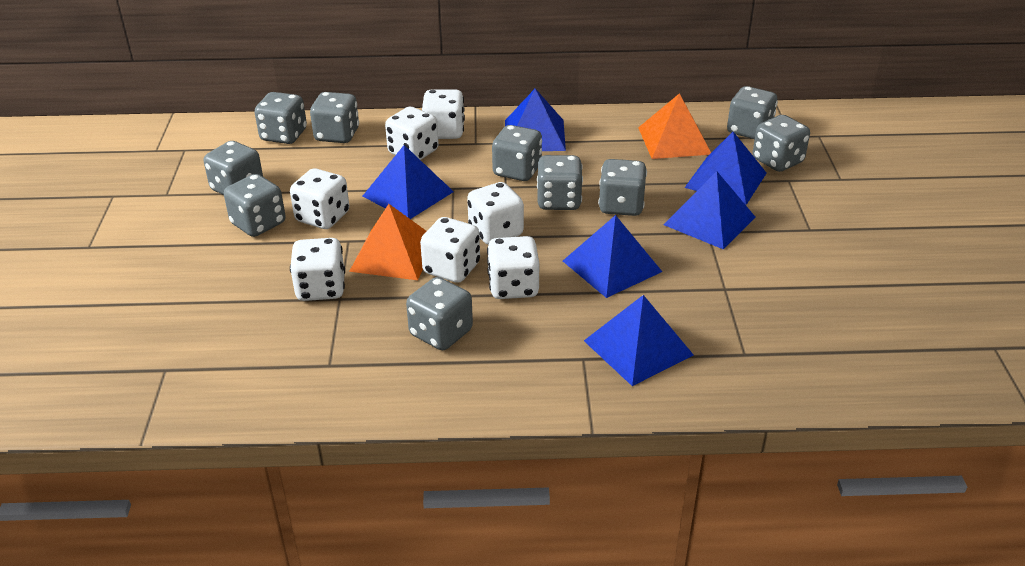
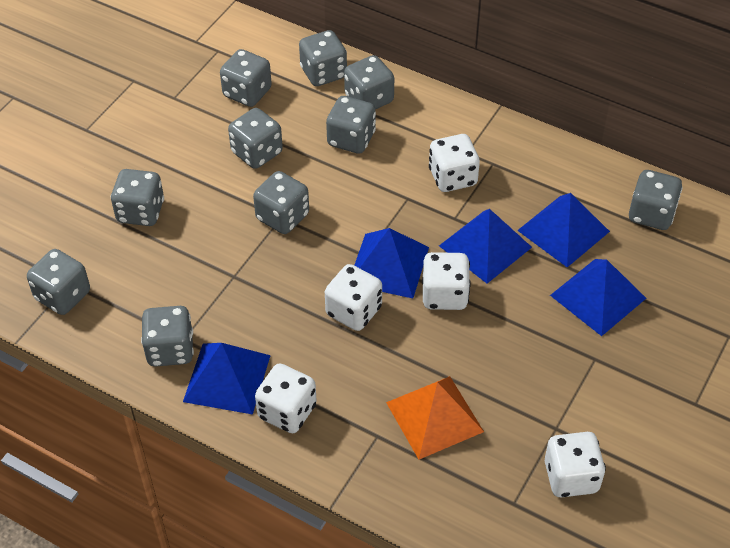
blue pyramid: 6 -> 5
orange pyramid: 2 -> 1
white dice: 7 -> 5

